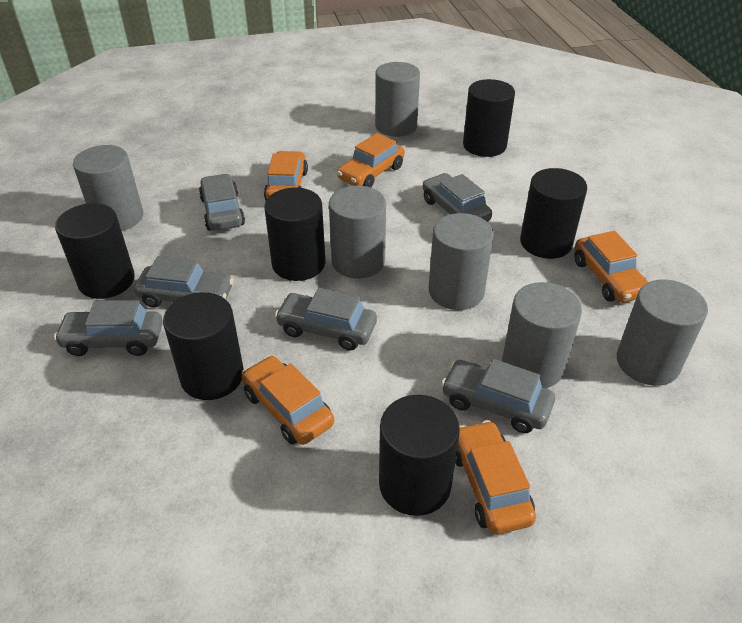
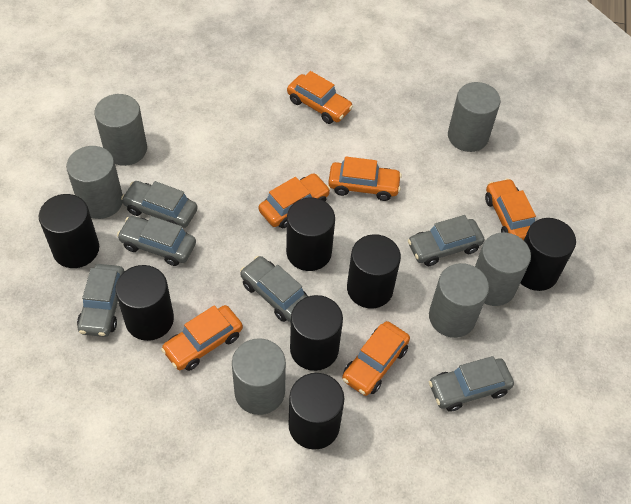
black cylinder: 6 -> 7
orange car: 5 -> 6

